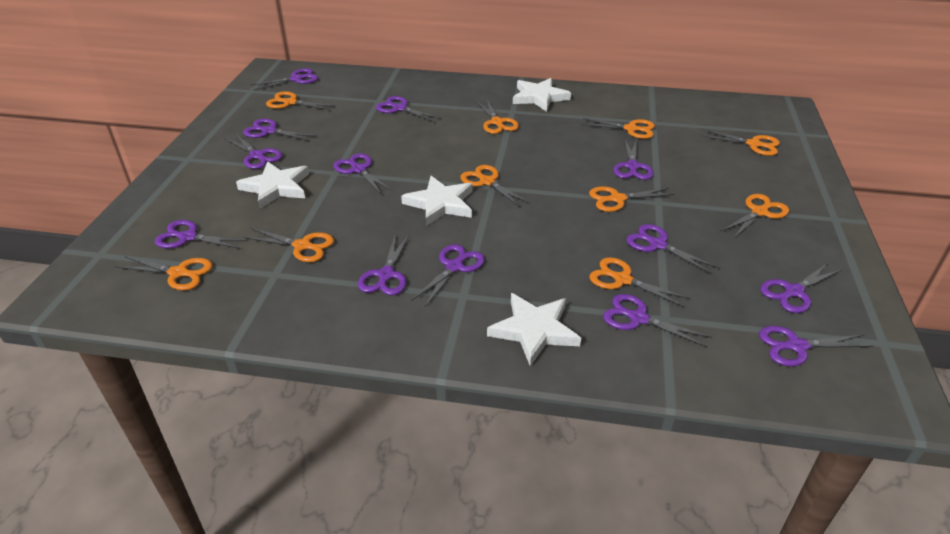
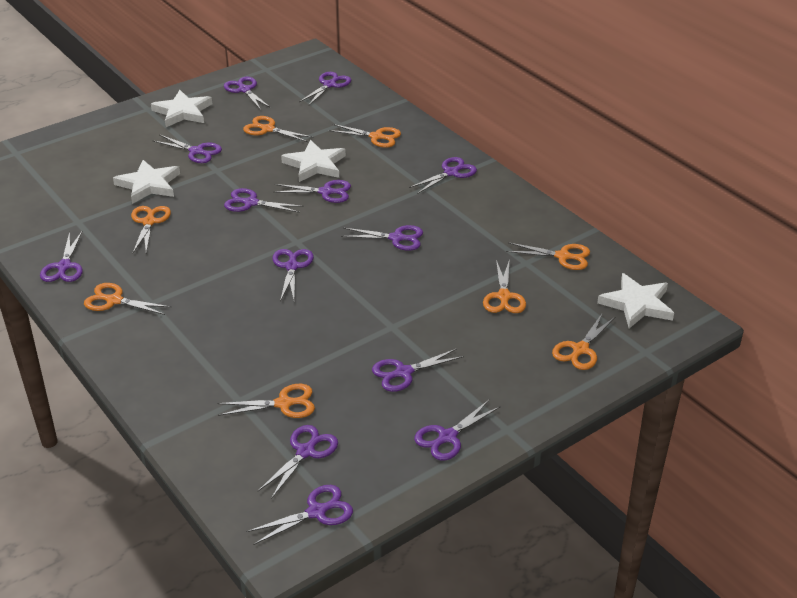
orange scissors: 10 -> 8

